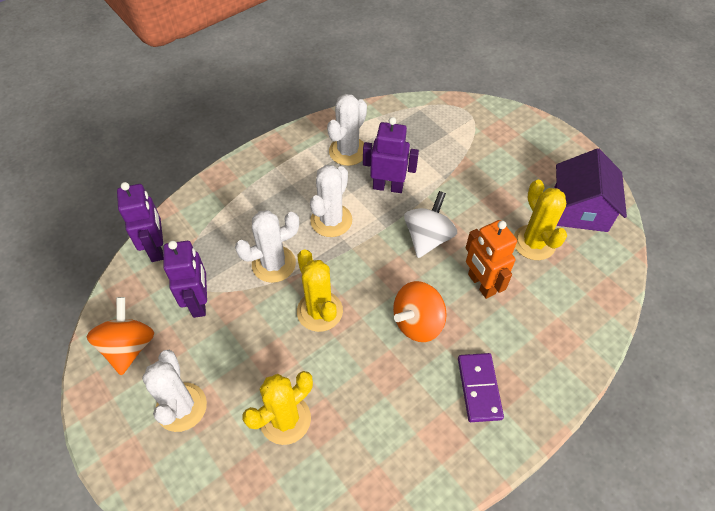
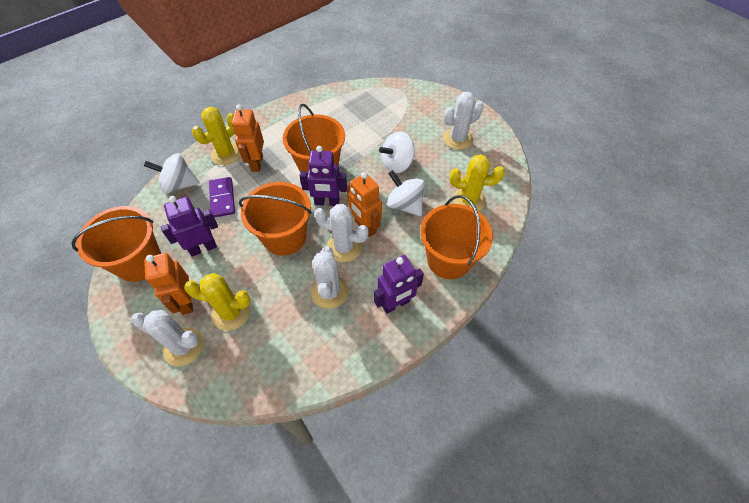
orange bucket: 0 -> 4
orange robot: 1 -> 3
orange spinning top: 2 -> 0
purple house: 1 -> 0
white spinning top: 1 -> 3

